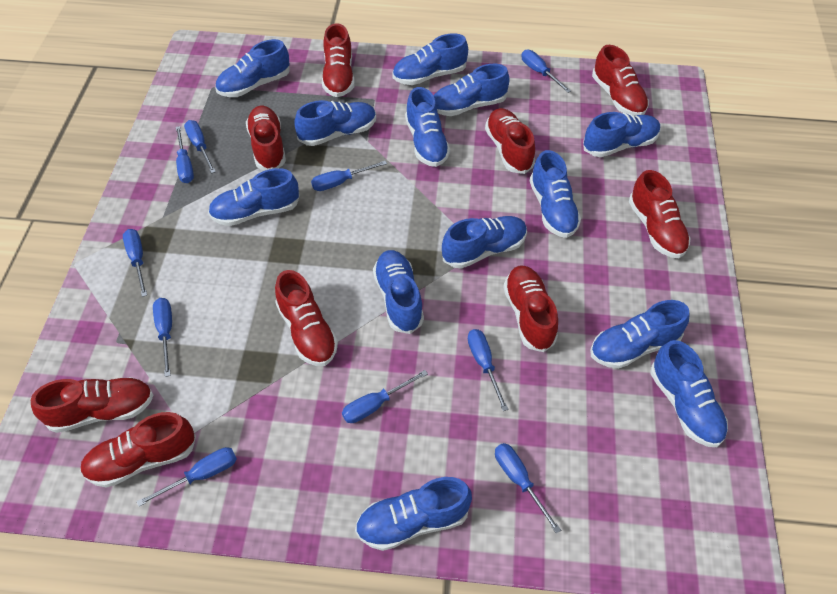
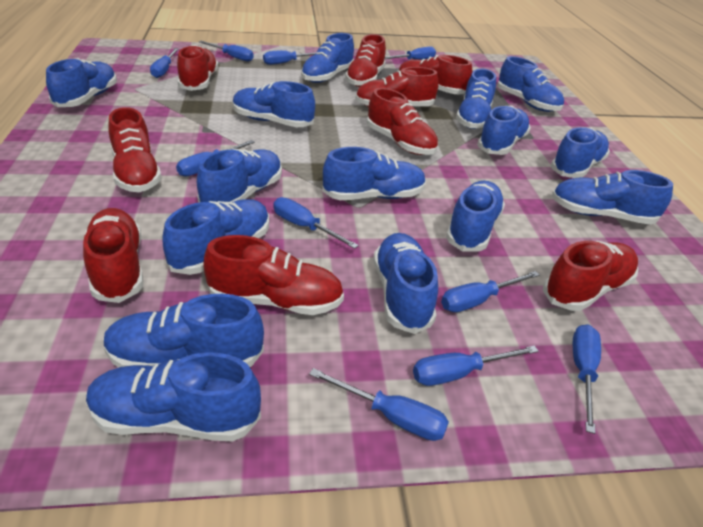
blue shoe: 13 -> 15

